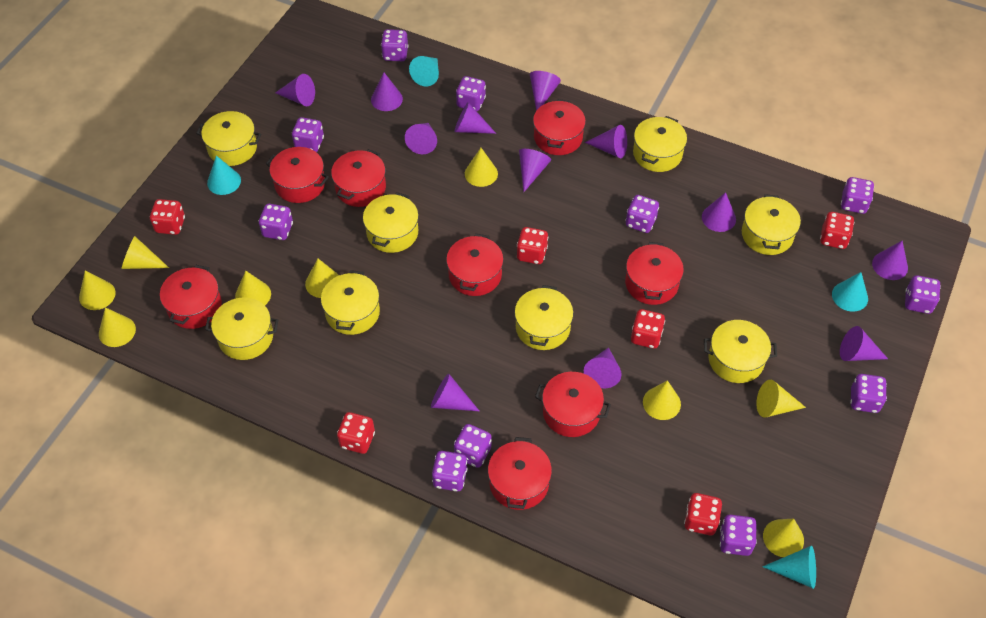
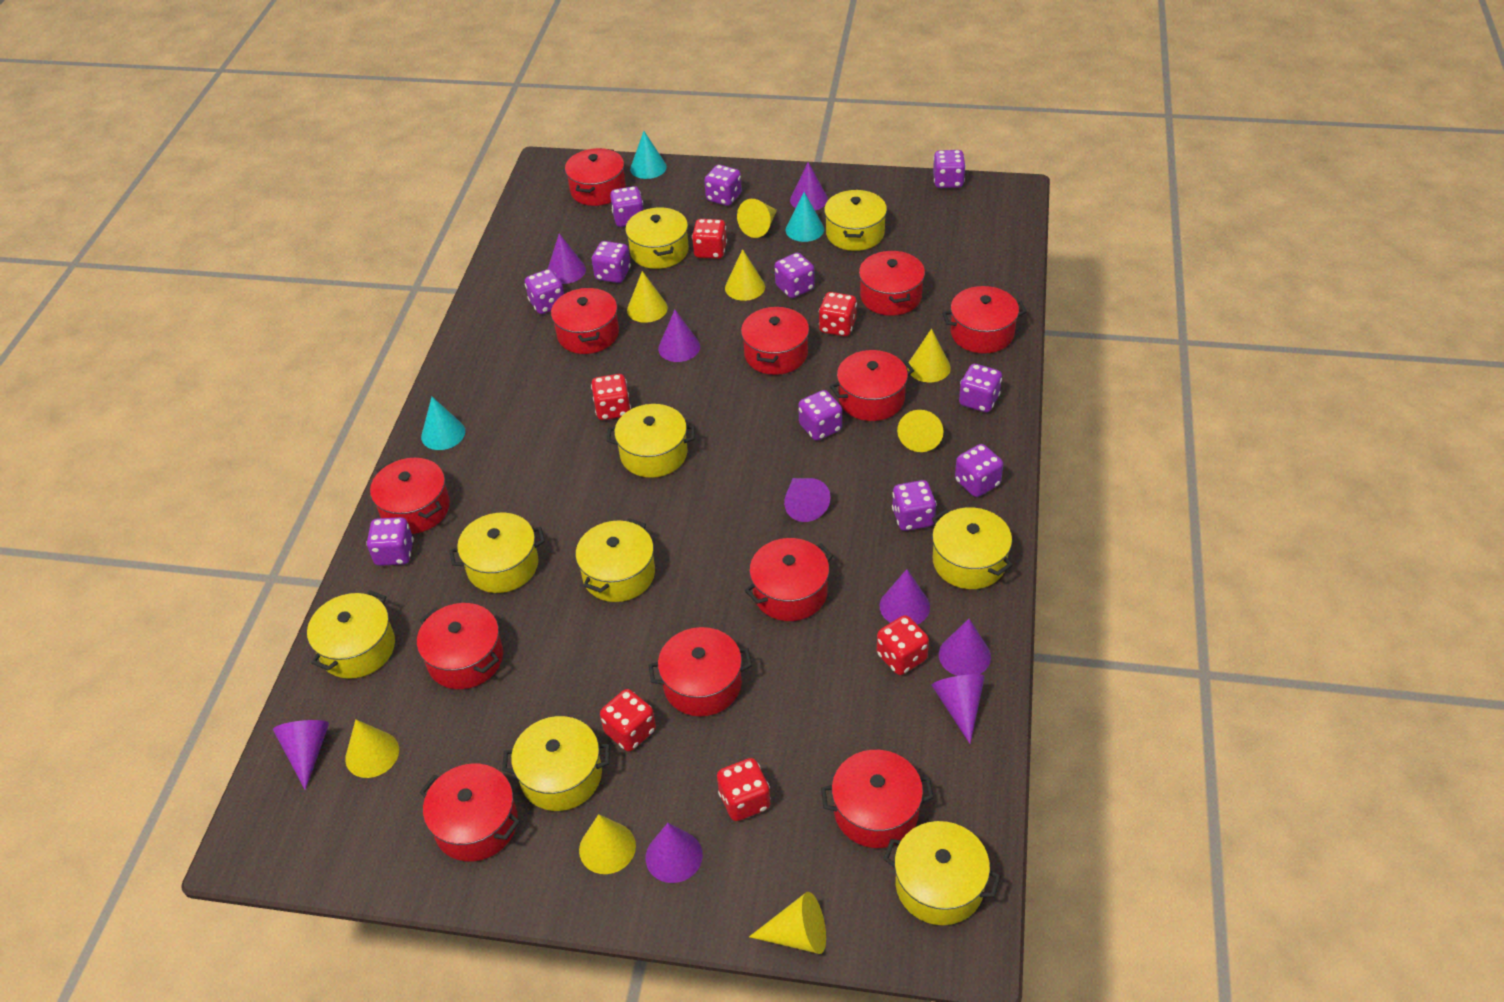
purple cone: 12 -> 9
red pot: 8 -> 12
turquoise cone: 4 -> 3
yellow cone: 9 -> 8
yellow pot: 8 -> 9

